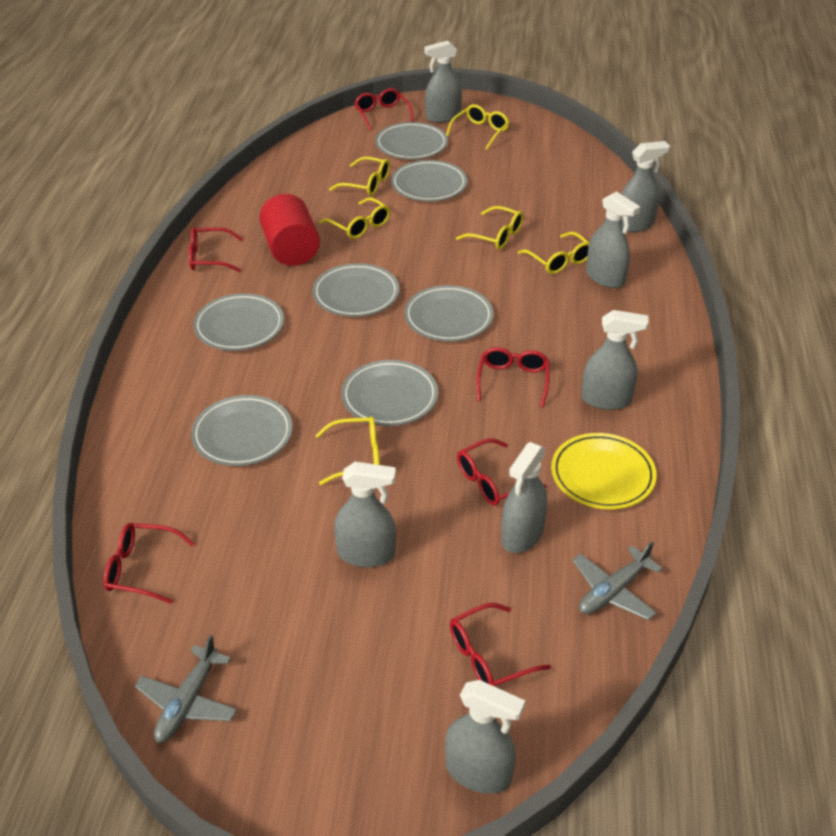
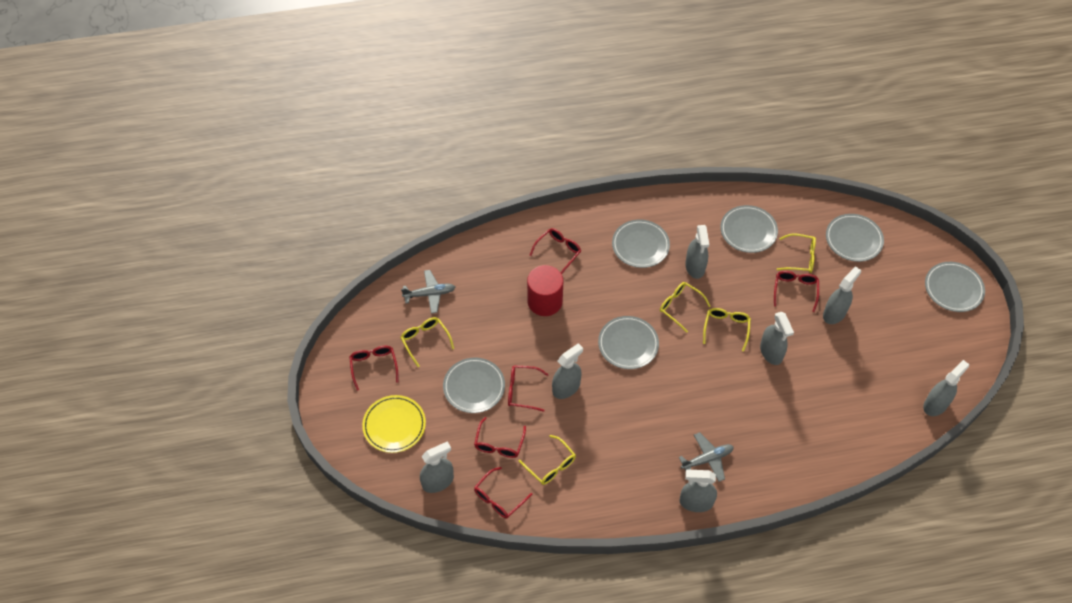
grey plate: 7 -> 6
yellow glasses: 6 -> 5

